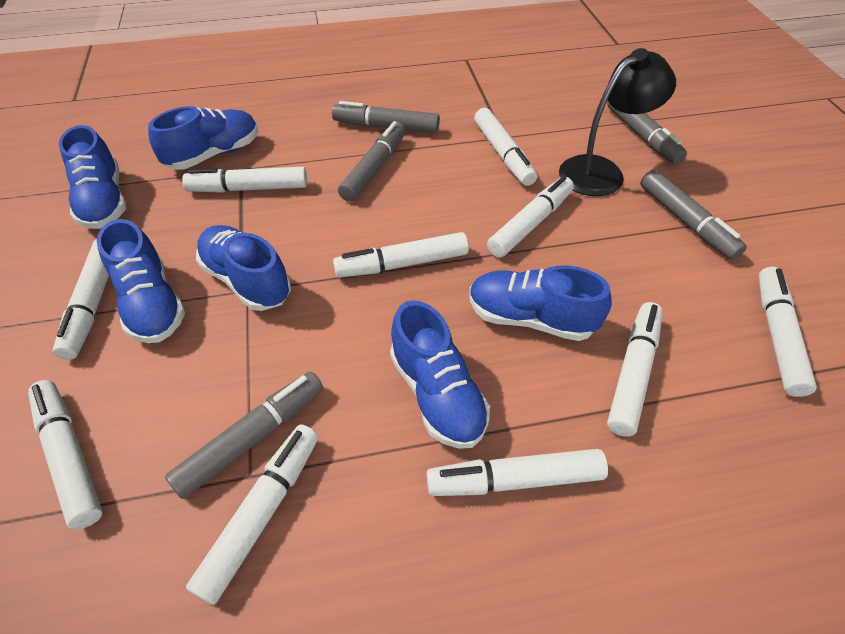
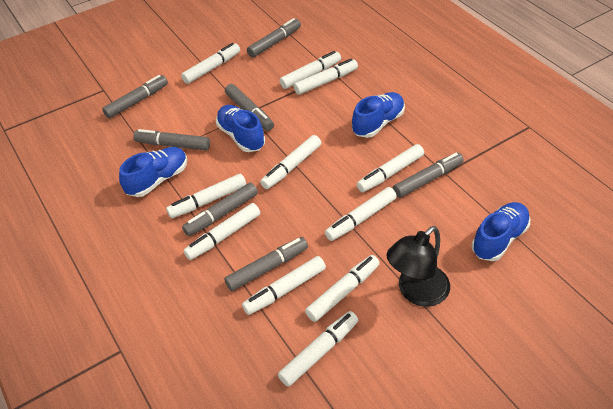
blue shoe: 6 -> 4
grey marker: 5 -> 7
white marker: 10 -> 11

